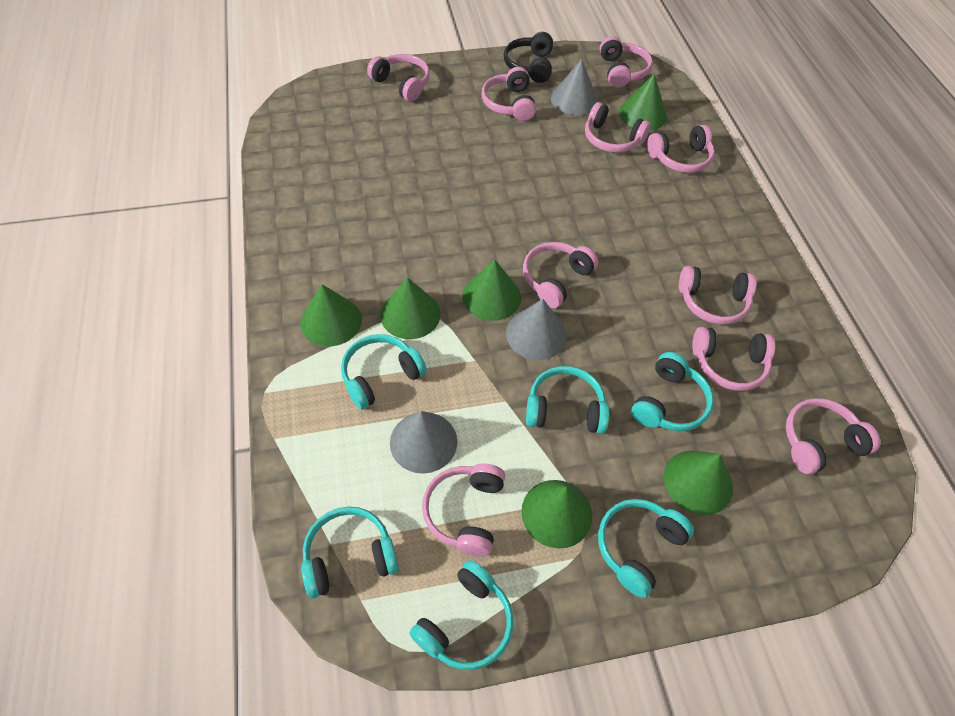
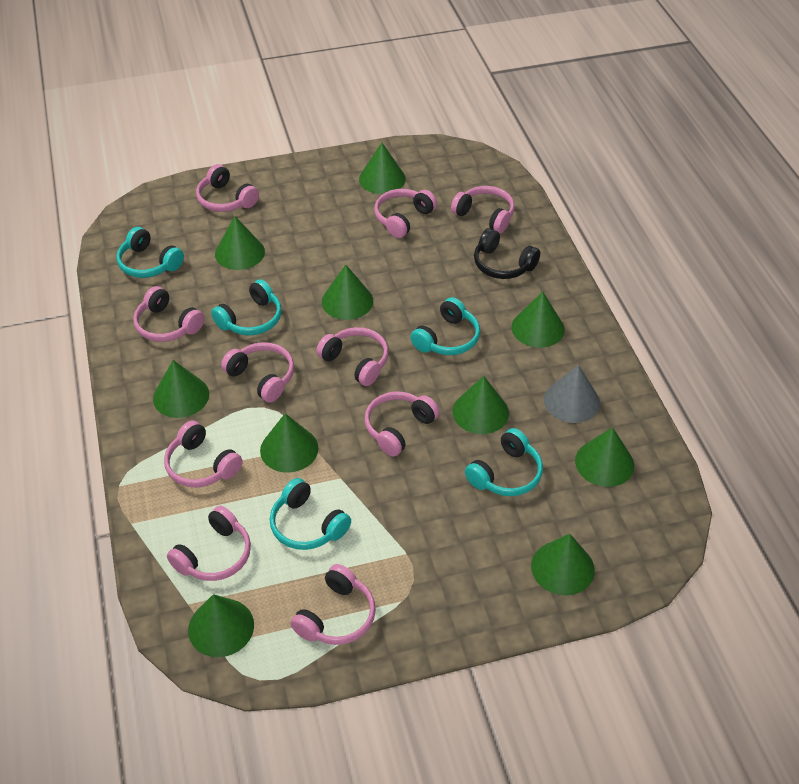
green cone: 6 -> 10
grey cone: 3 -> 1
turquoise headphones: 6 -> 5

